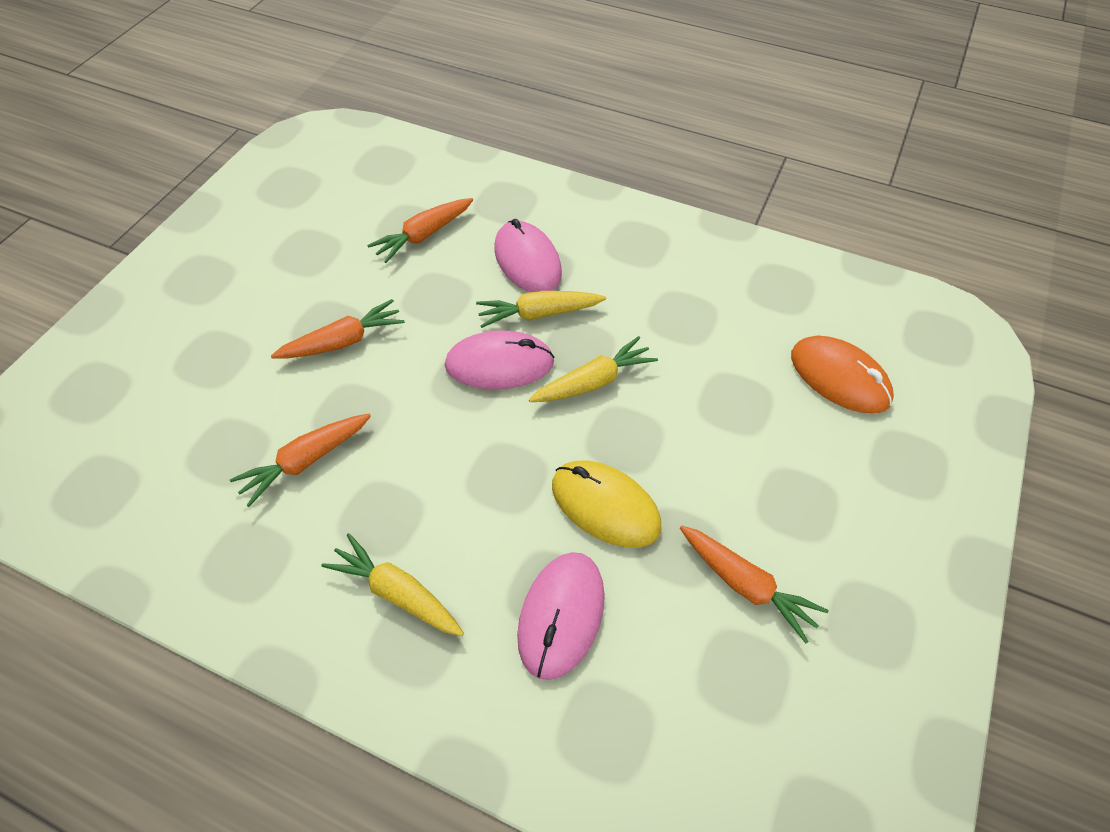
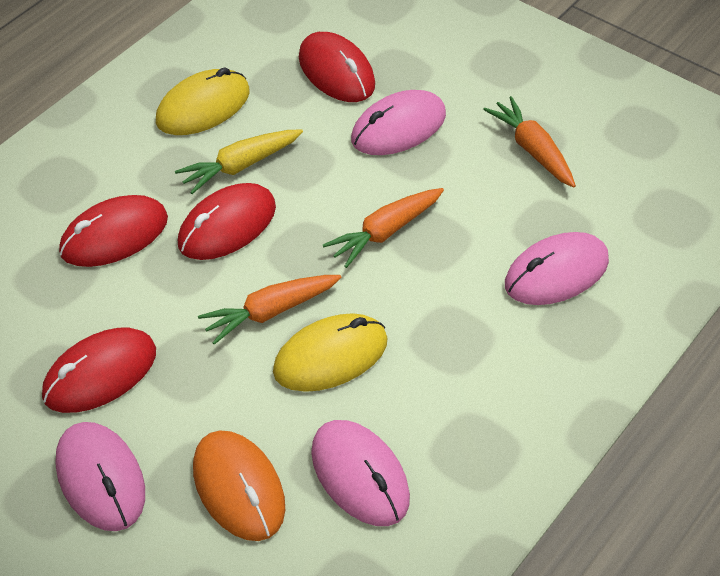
orange carrot: 4 -> 3
pink mouse: 3 -> 4
red mouse: 0 -> 4
yellow carrot: 3 -> 1
yellow mouse: 1 -> 2

